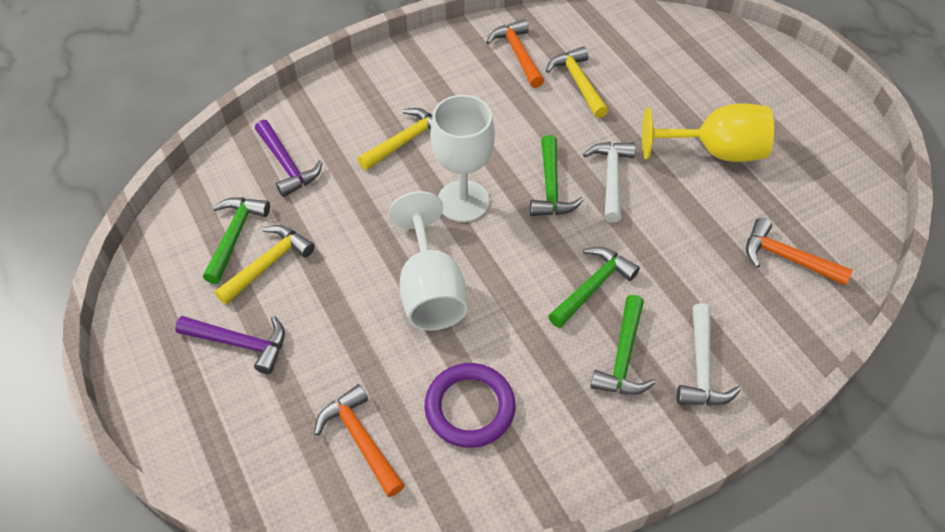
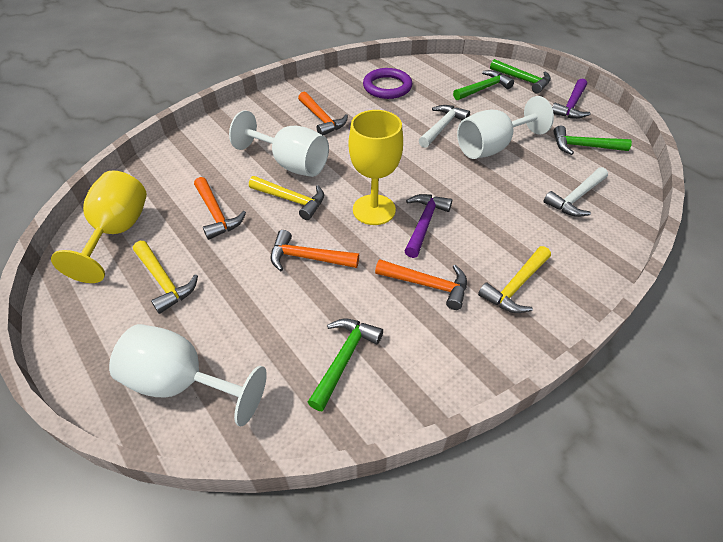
orange hammer: 3 -> 4
white goblet: 2 -> 3
yellow goblet: 1 -> 2

